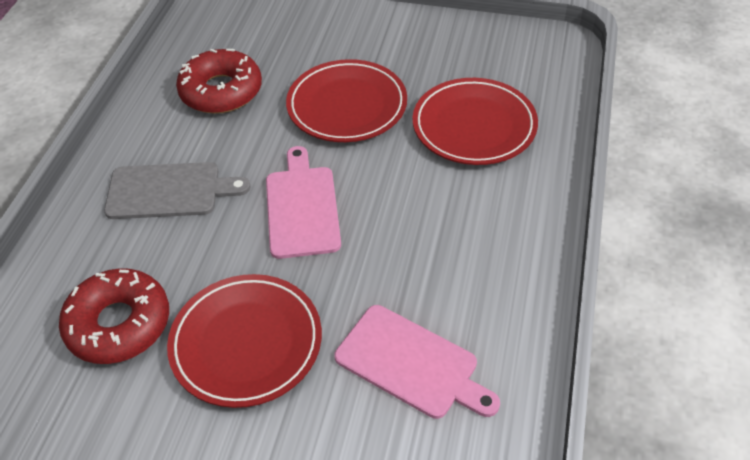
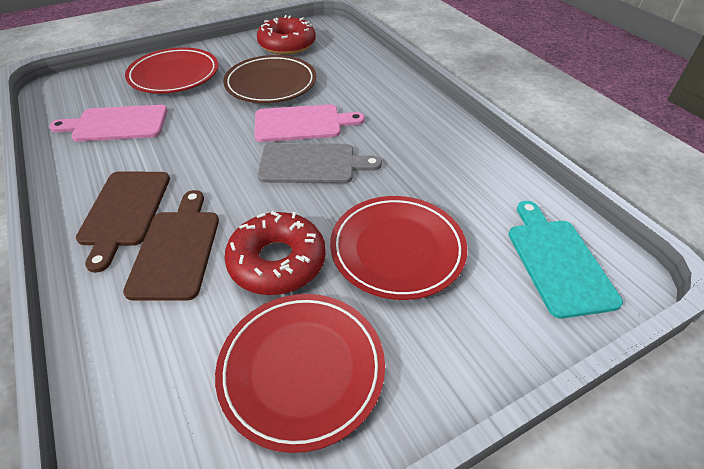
brown cutting board: 0 -> 2
brown plate: 0 -> 1
turquoise cutting board: 0 -> 1

